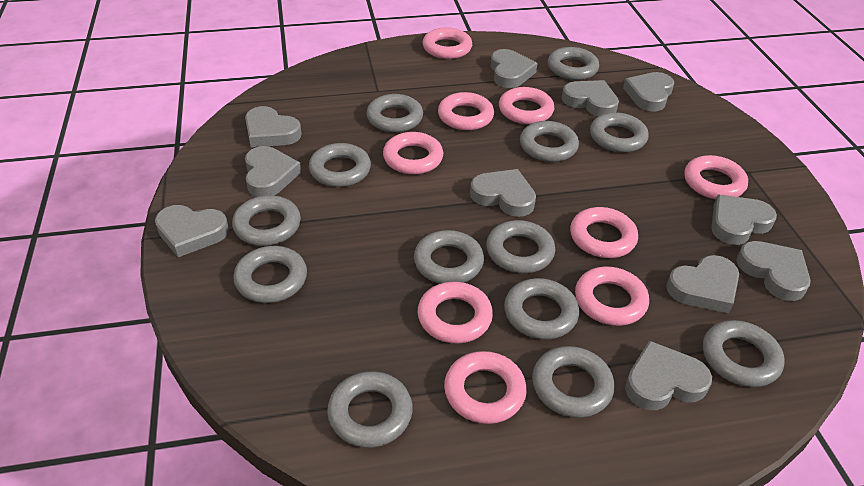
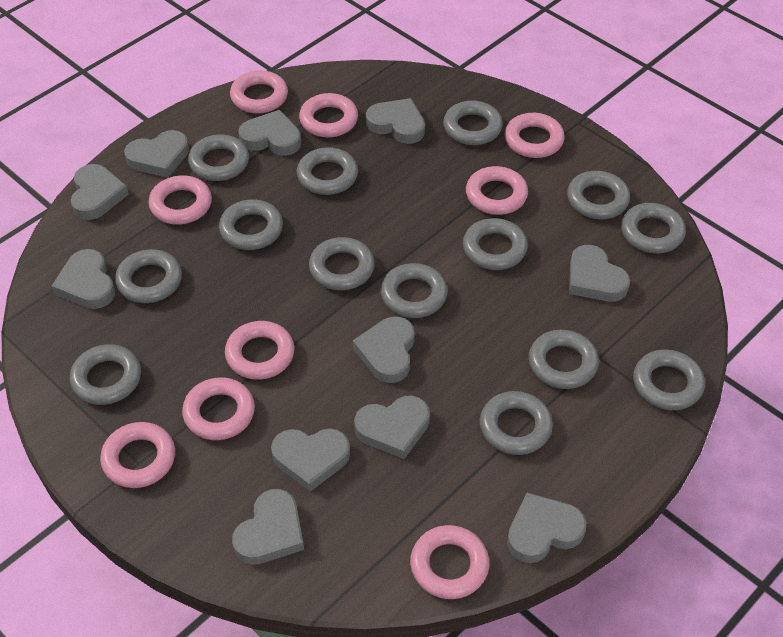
grey ring: 13 -> 14

